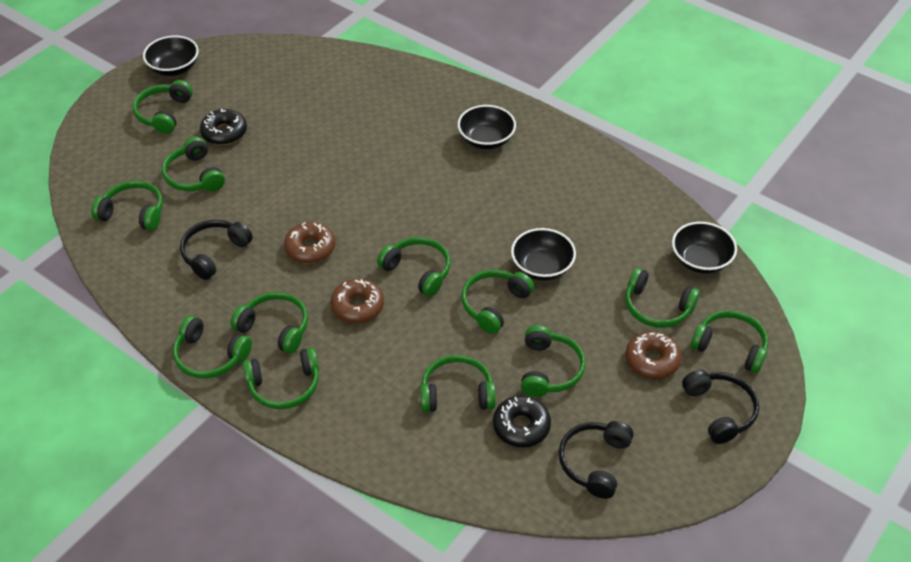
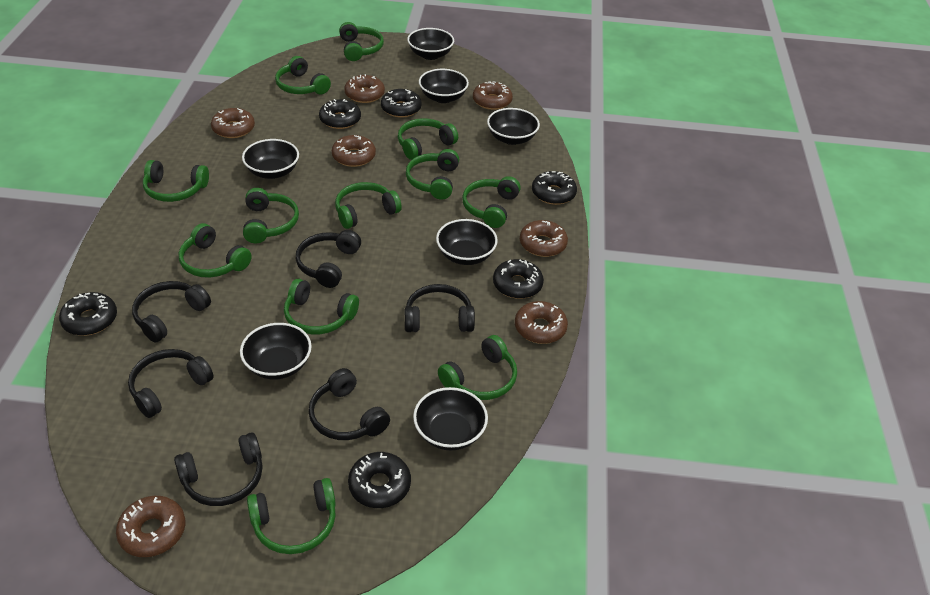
black bowl: 4 -> 7
black donut: 2 -> 6
black headphones: 3 -> 6
brown donut: 3 -> 7

